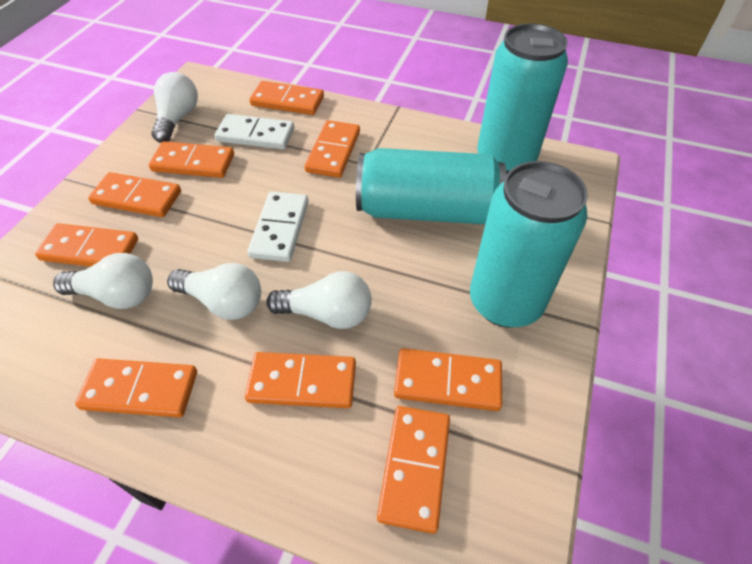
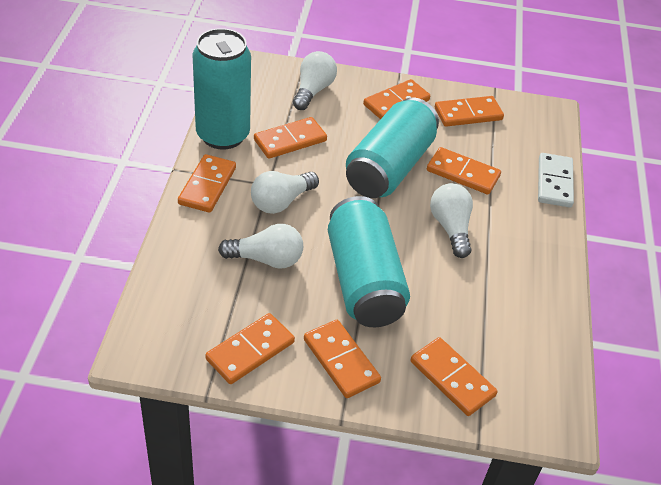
orange domino: 9 -> 8
white domino: 2 -> 1

